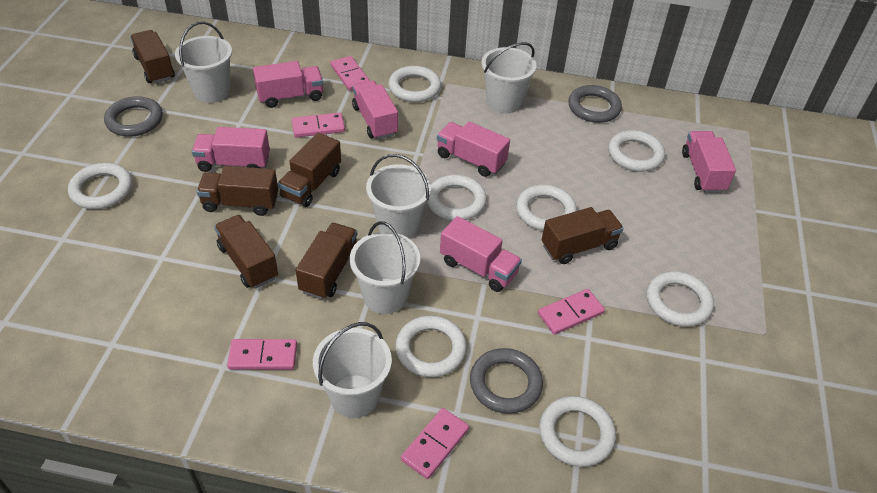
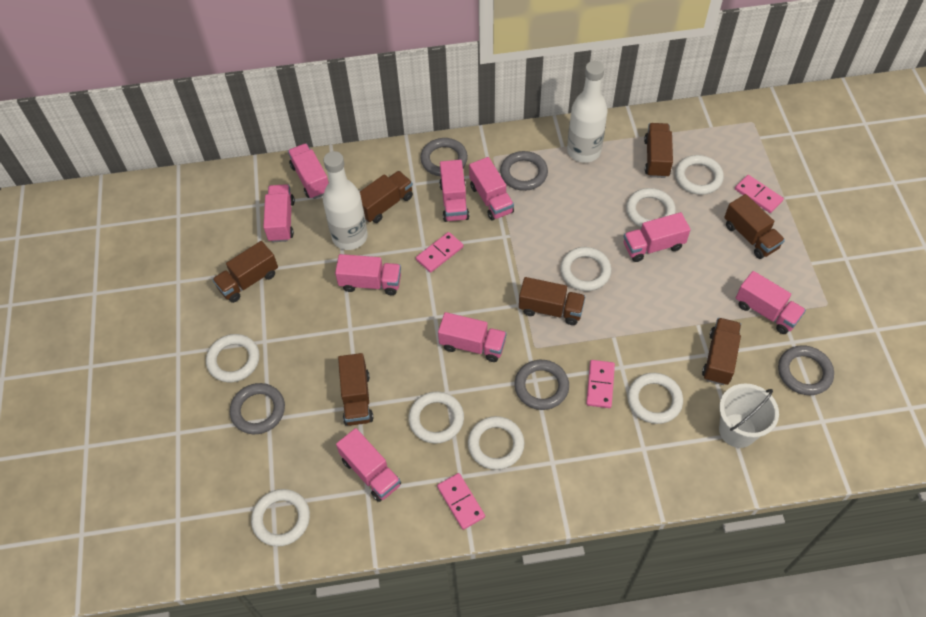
brown truck: 6 -> 7
grey ring: 3 -> 5
pink domino: 5 -> 4
pink truck: 6 -> 9
white bottle: 0 -> 2
white bucket: 5 -> 1

